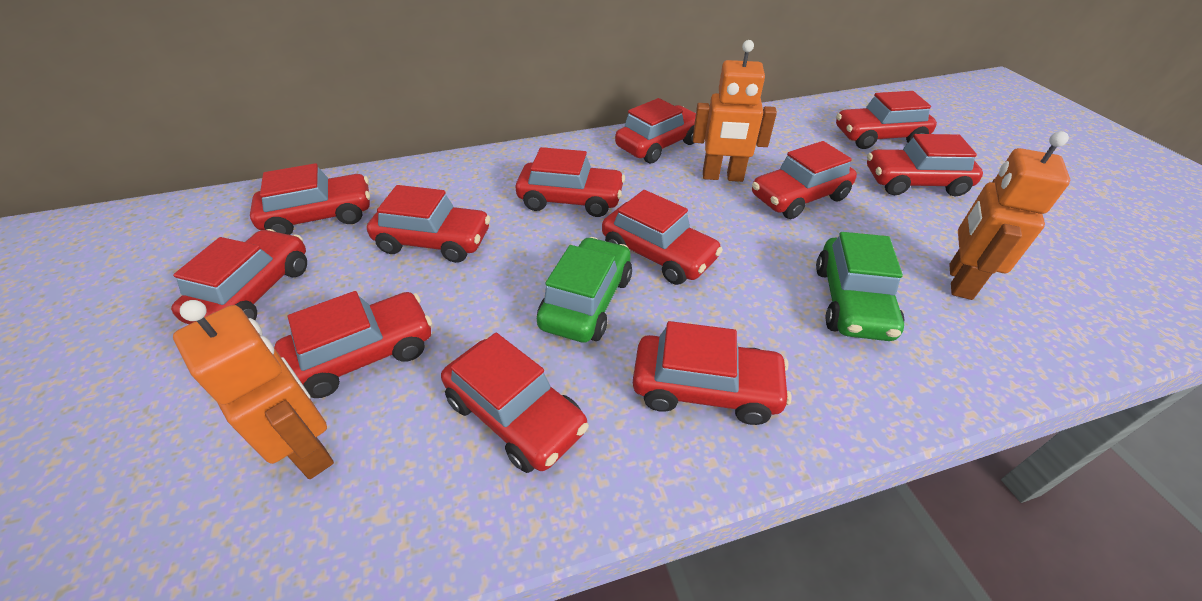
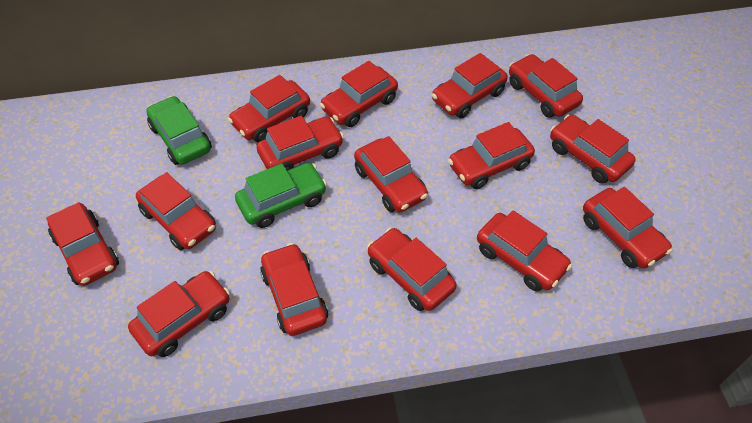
orange robot: 3 -> 0
red car: 12 -> 15

